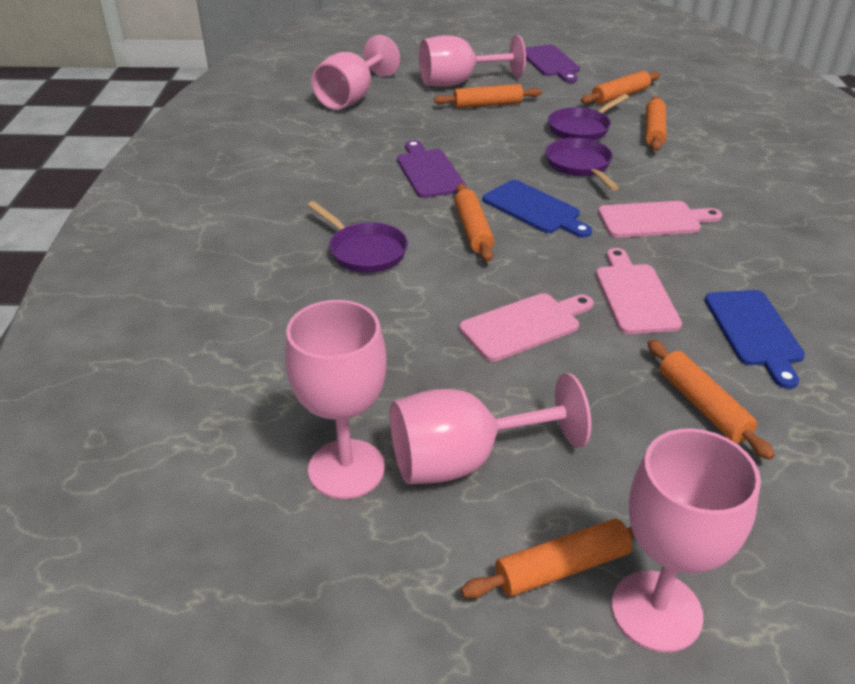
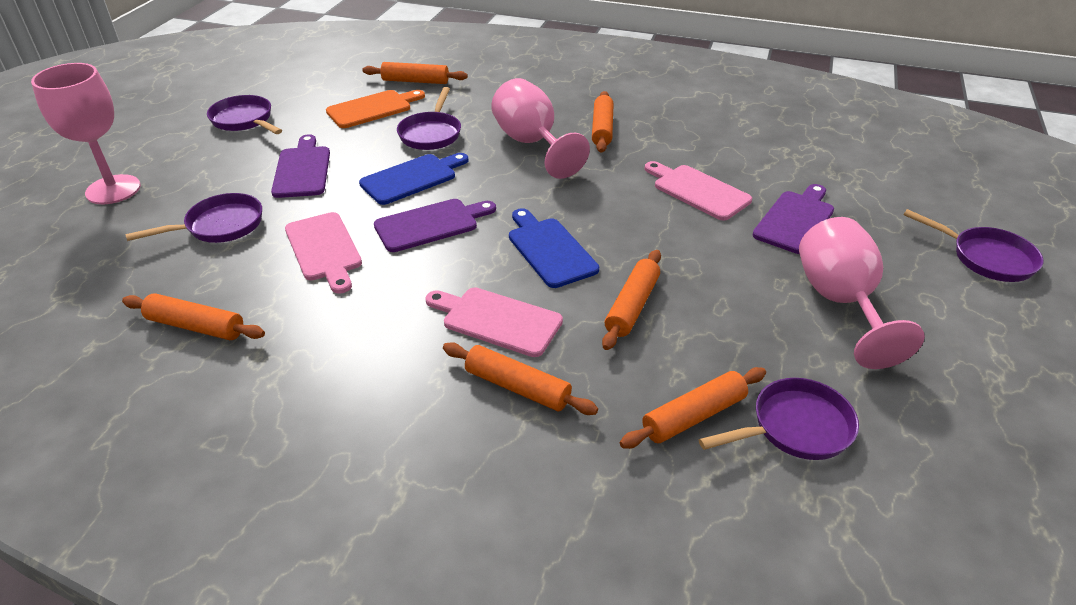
orange cutting board: 0 -> 1
pink goblet: 5 -> 3
purple cutting board: 2 -> 3
purple pan: 3 -> 5

